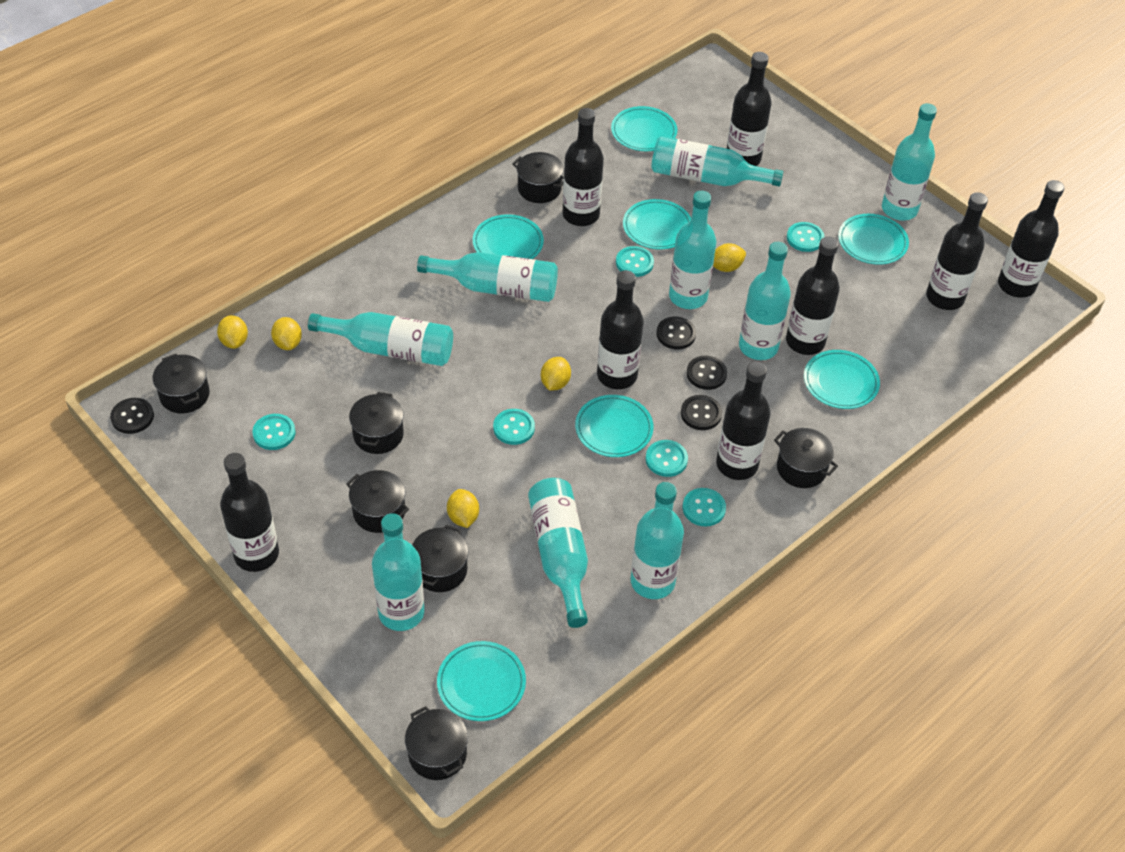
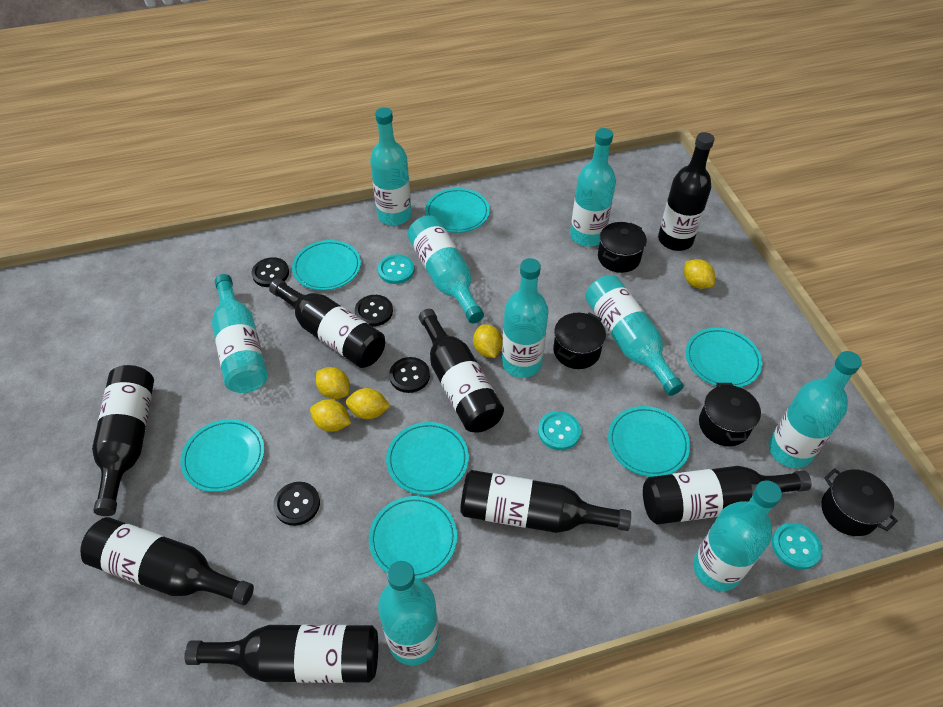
black pot: 7 -> 4
turquoise button: 6 -> 3

